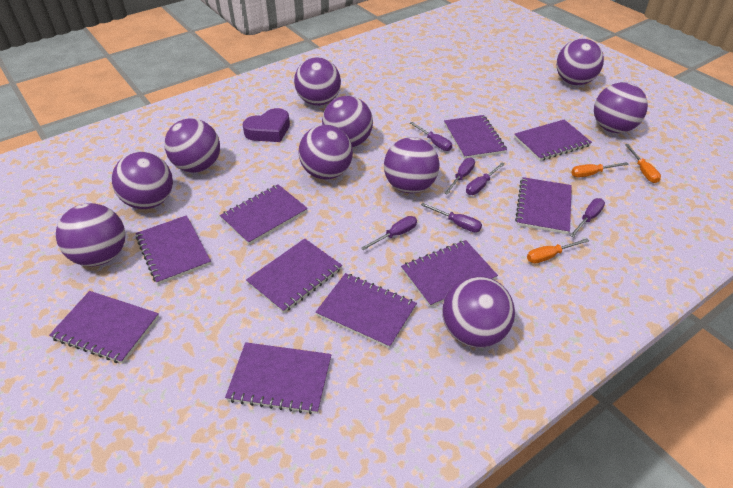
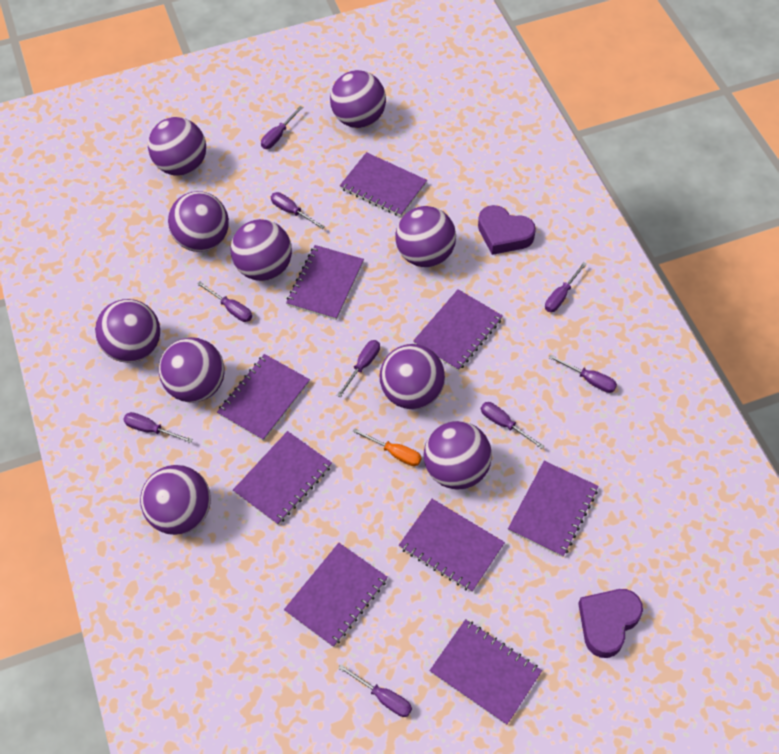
orange screwdriver: 3 -> 1
purple heart: 1 -> 2
purple notebook: 10 -> 9
purple screwdriver: 6 -> 9

